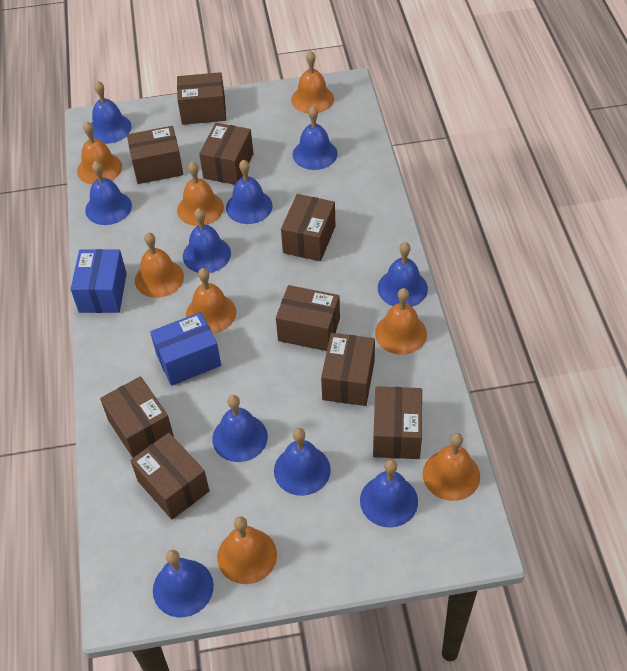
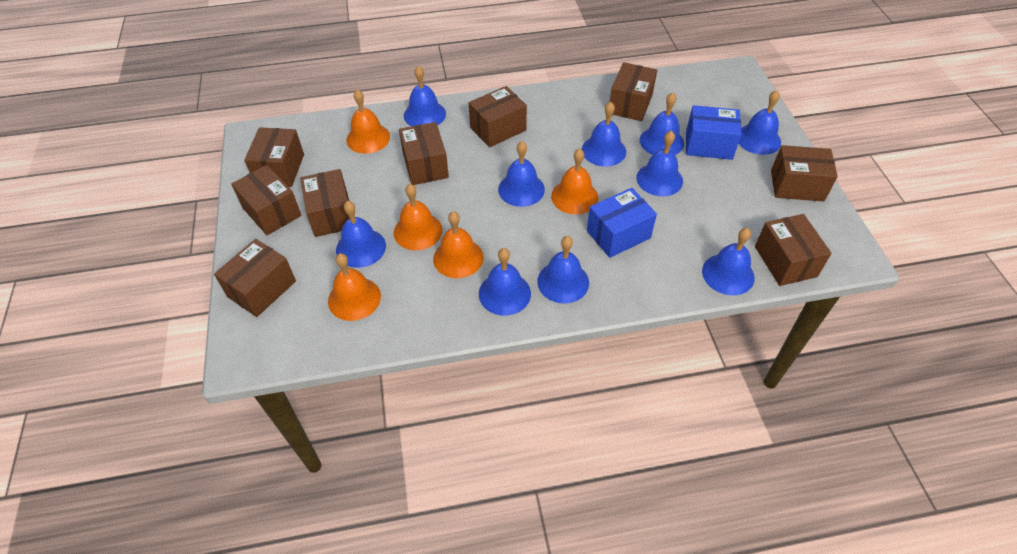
orange bell: 8 -> 5

